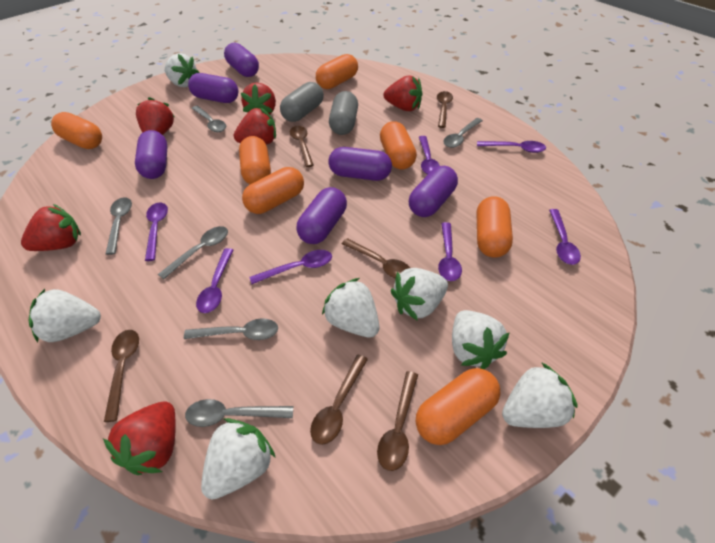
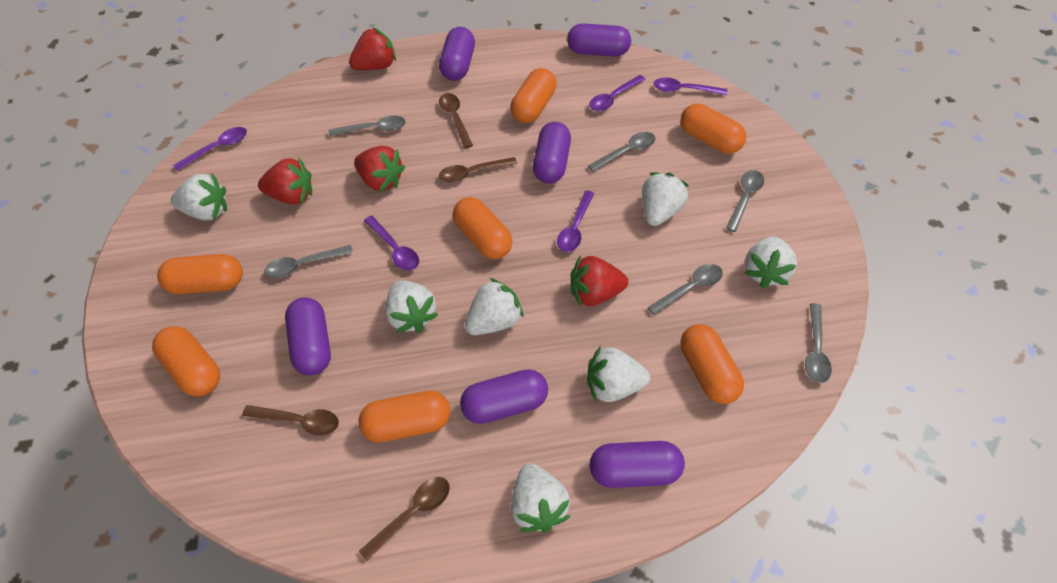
brown spoon: 6 -> 4
grey capsule: 2 -> 0
purple spoon: 7 -> 5
red strawberry: 6 -> 4

